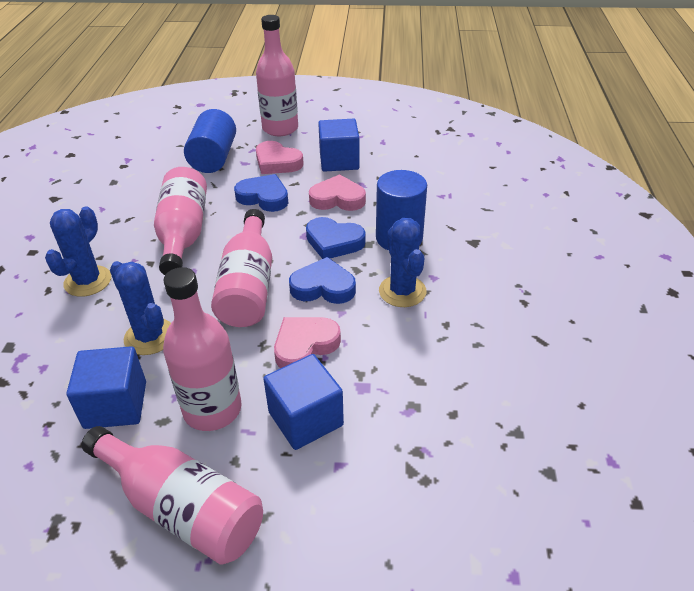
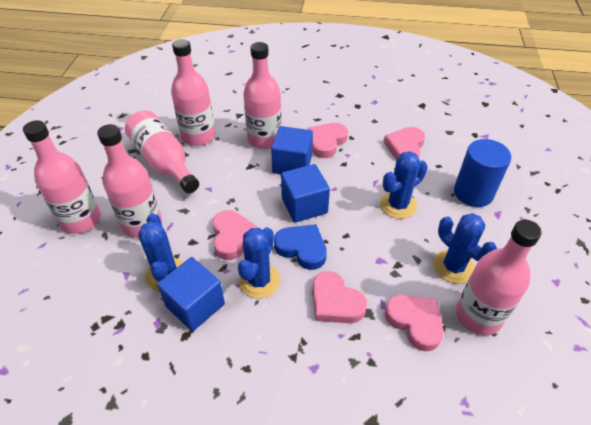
blue cactus: 3 -> 4
blue cylinder: 2 -> 1
blue heart: 3 -> 1
pink bottle: 5 -> 6
pink heart: 3 -> 5

